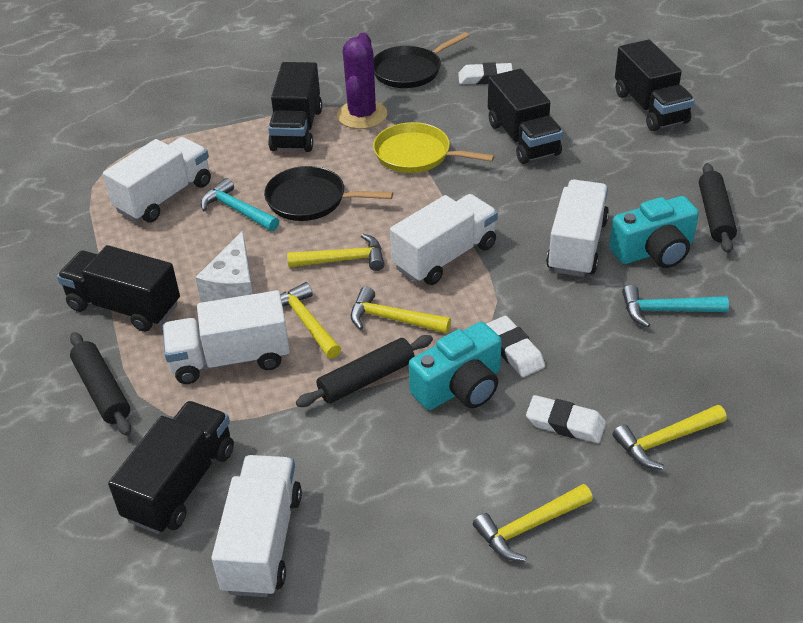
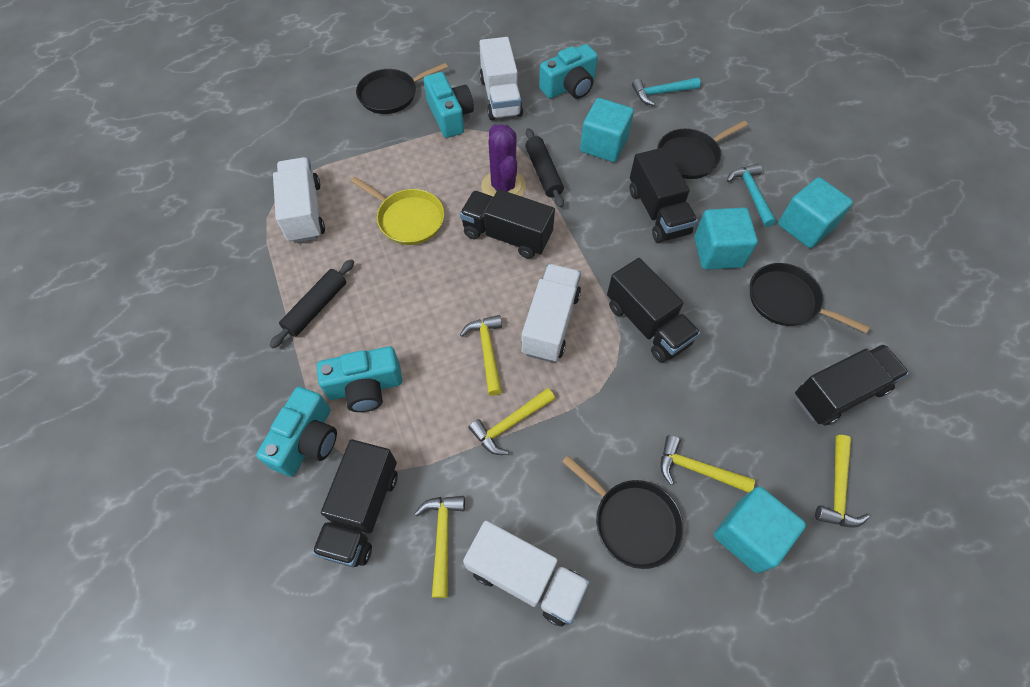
black pan: 2 -> 4
black rolling pin: 3 -> 2
turquoise camera: 2 -> 4
turquoise cube: 0 -> 4
white cheese: 1 -> 0
white eraser: 3 -> 0
white truck: 5 -> 4

